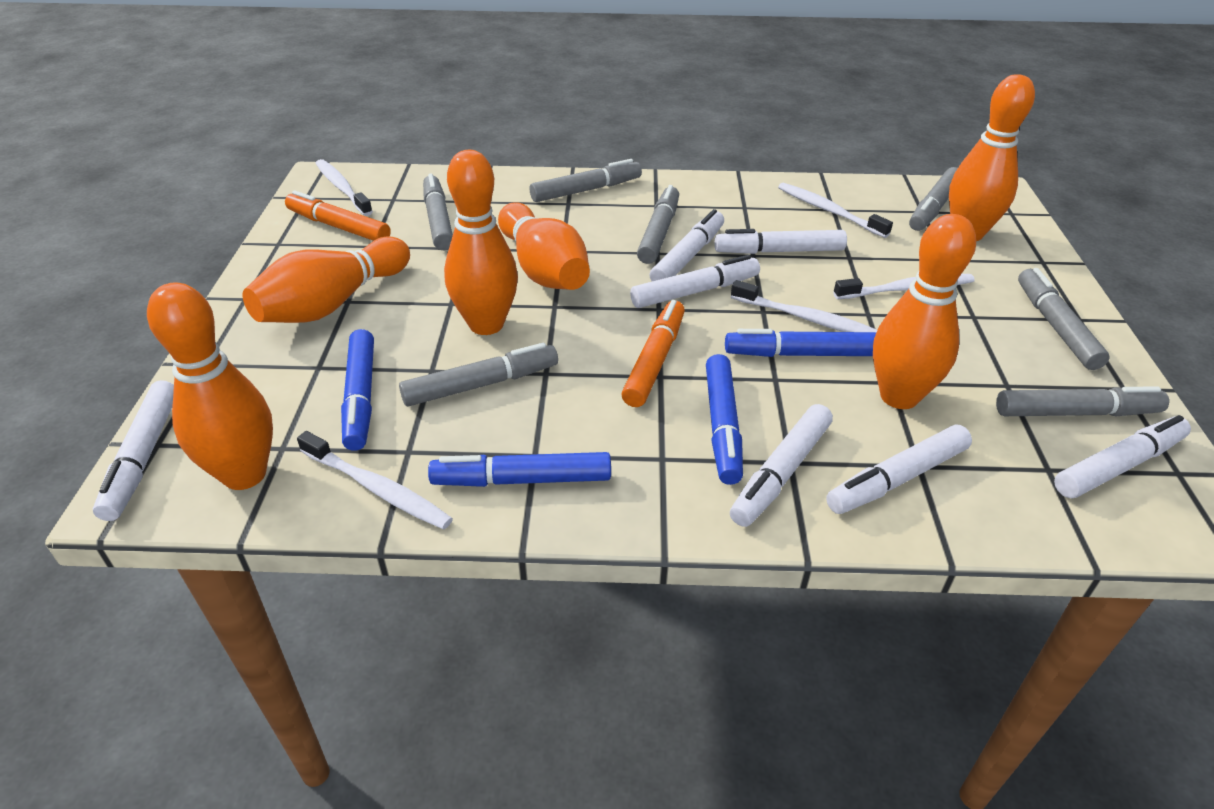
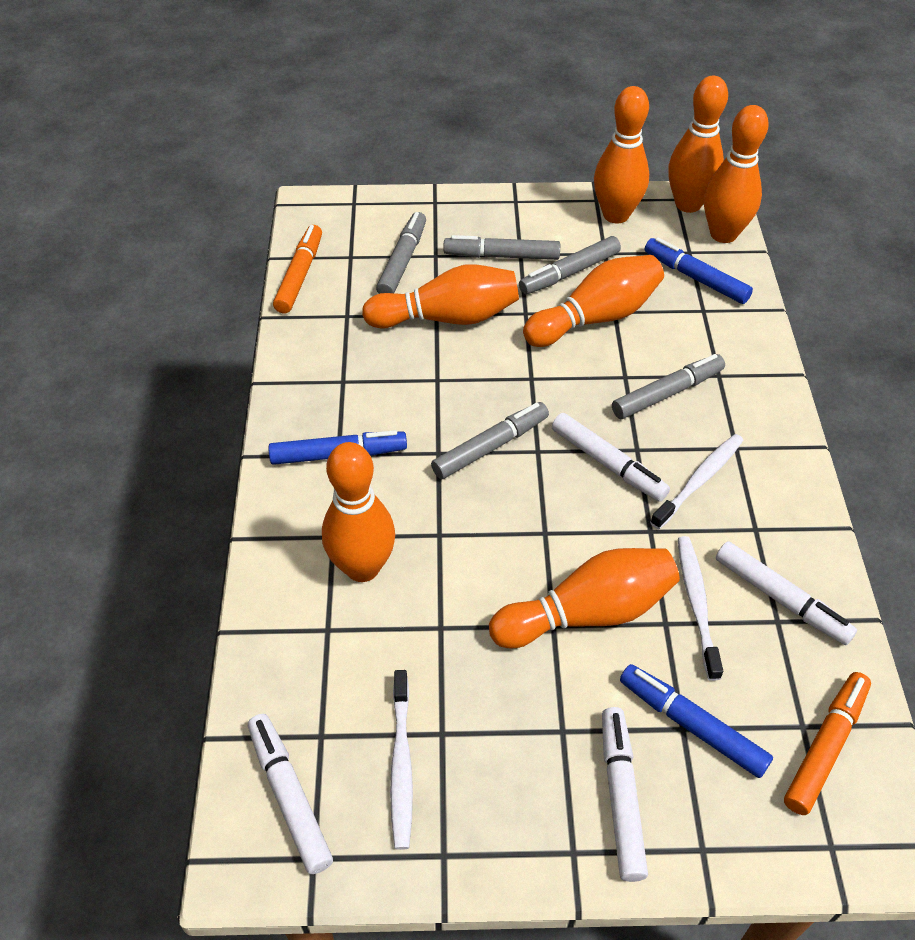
blue marker: 4 -> 3
grey marker: 7 -> 5
orange bowling pin: 6 -> 7
white marker: 7 -> 4
white toothbrush: 5 -> 3

